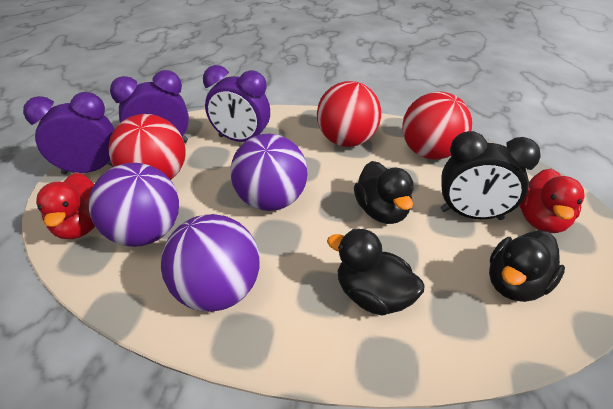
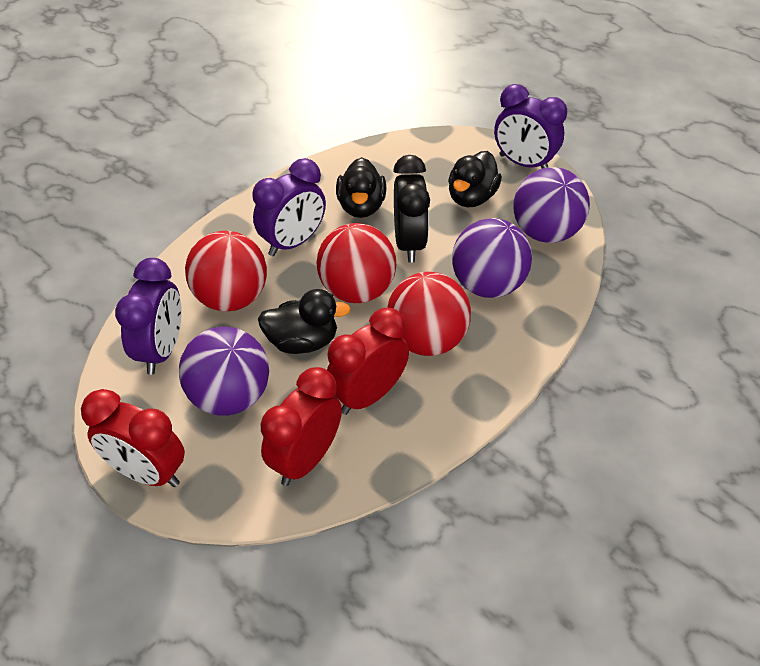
red clock: 0 -> 3
red duck: 2 -> 0

